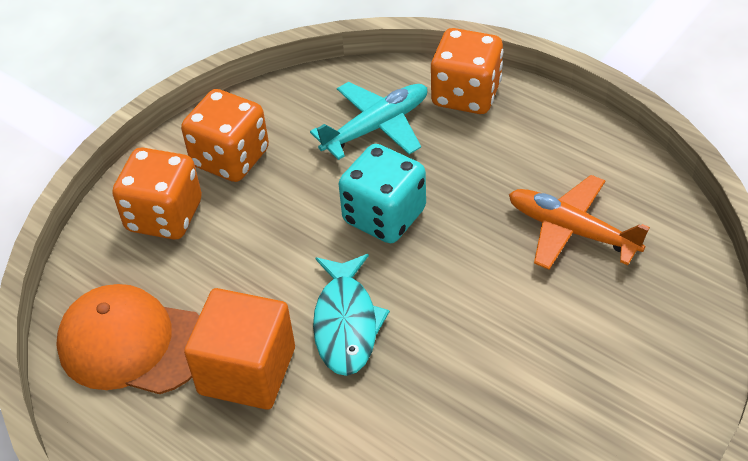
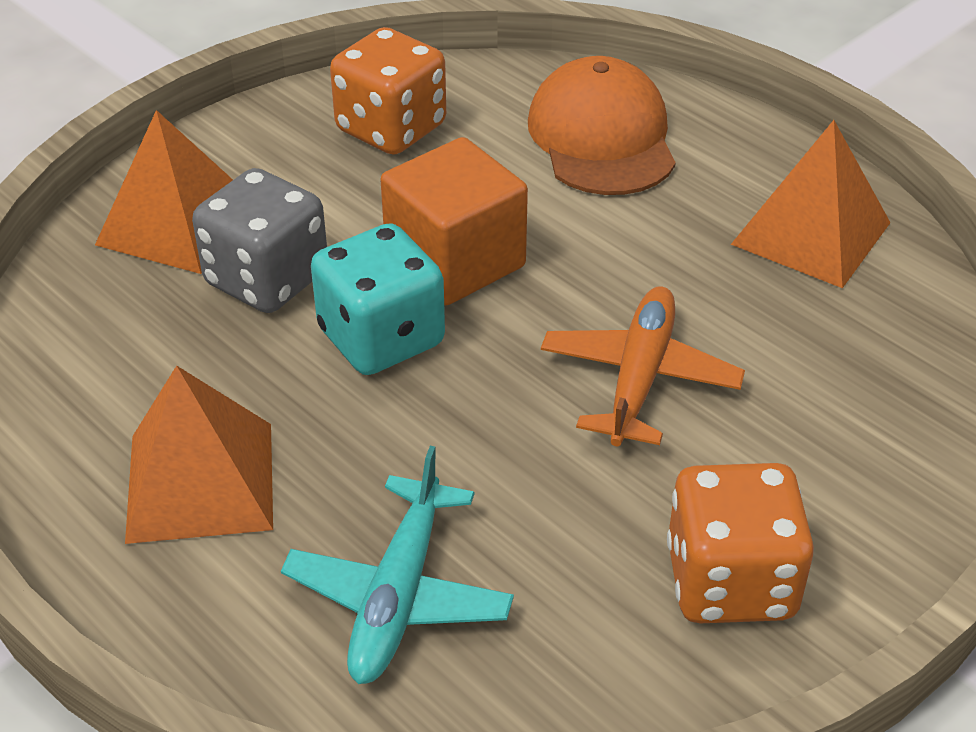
grey dice: 0 -> 1
orange dice: 3 -> 2
orange pyramid: 0 -> 3
turquoise fish: 1 -> 0

